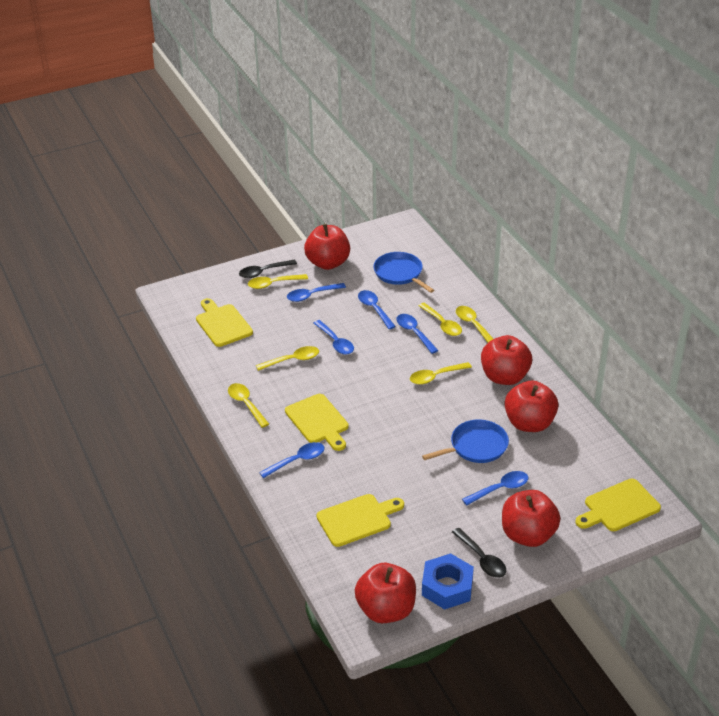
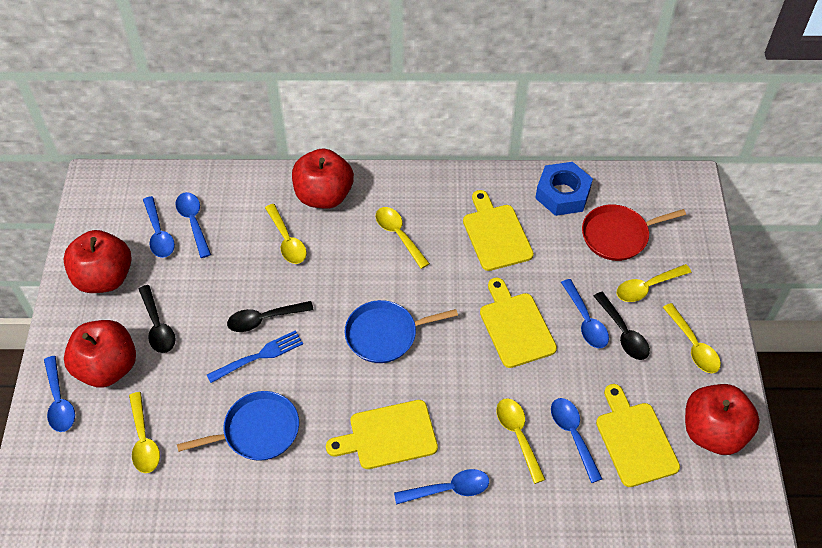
black spoon: 2 -> 3
blue fork: 0 -> 1
red apple: 5 -> 4
red pan: 0 -> 1

